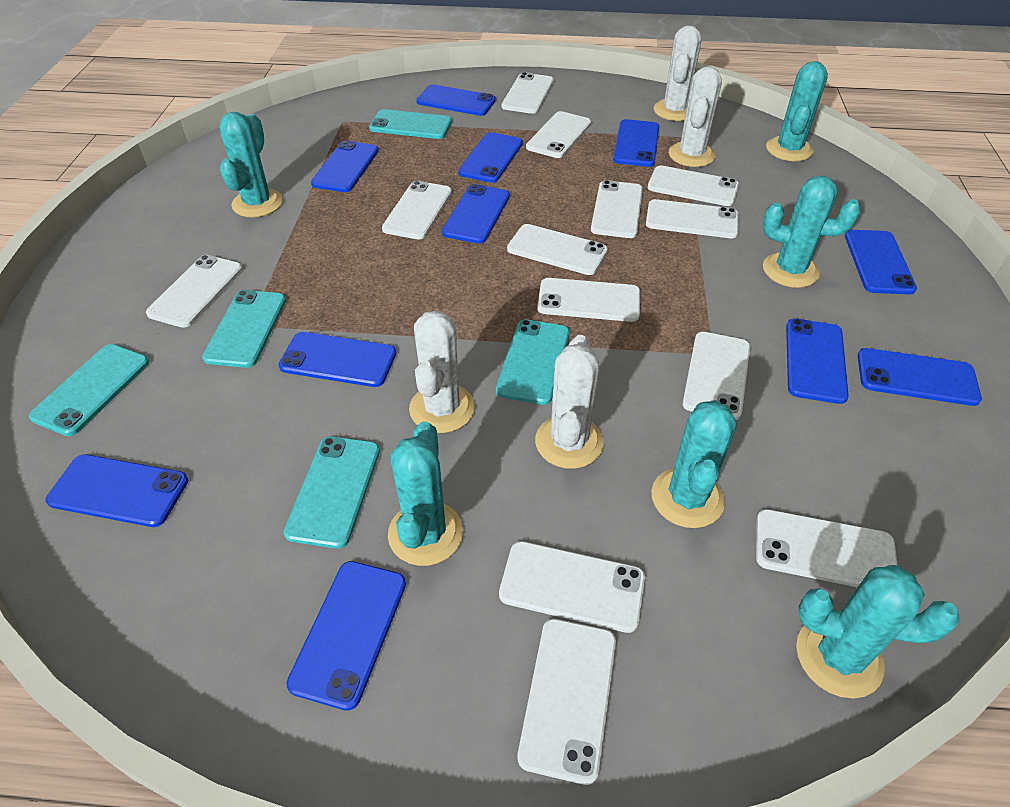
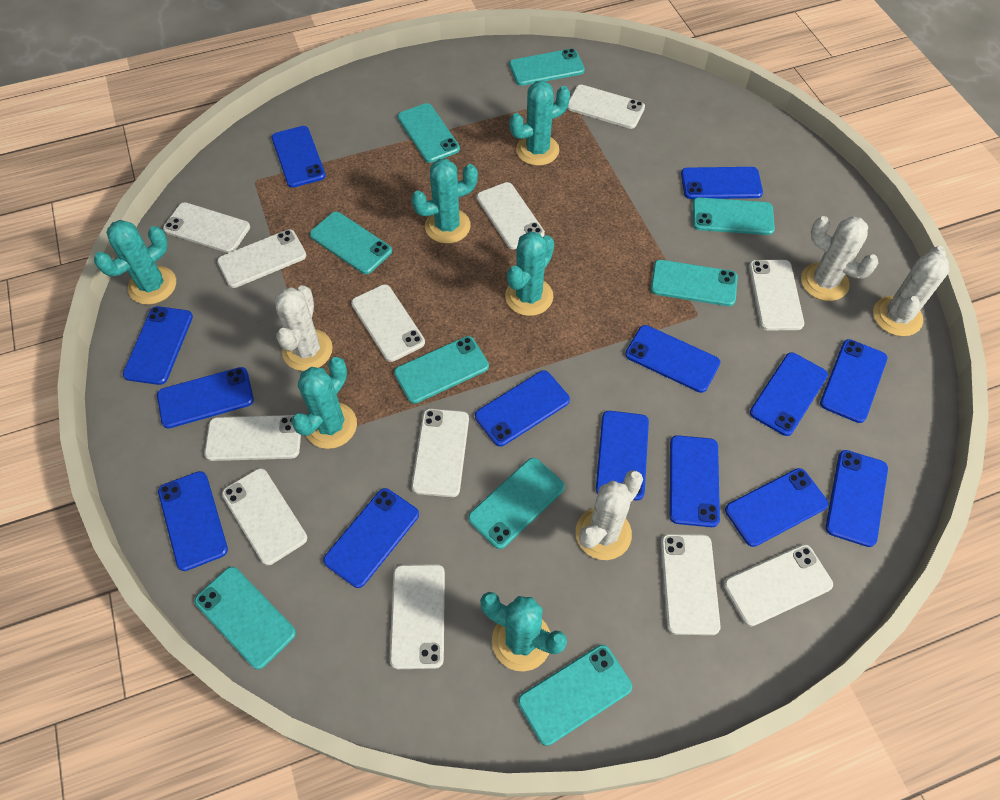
blue phone: 11 -> 14
turquoise phone: 5 -> 9
white phone: 13 -> 12

